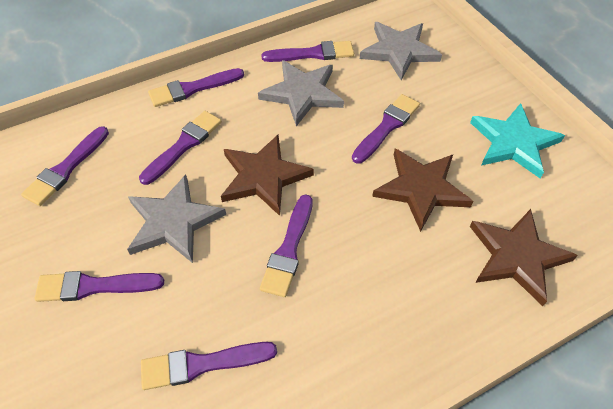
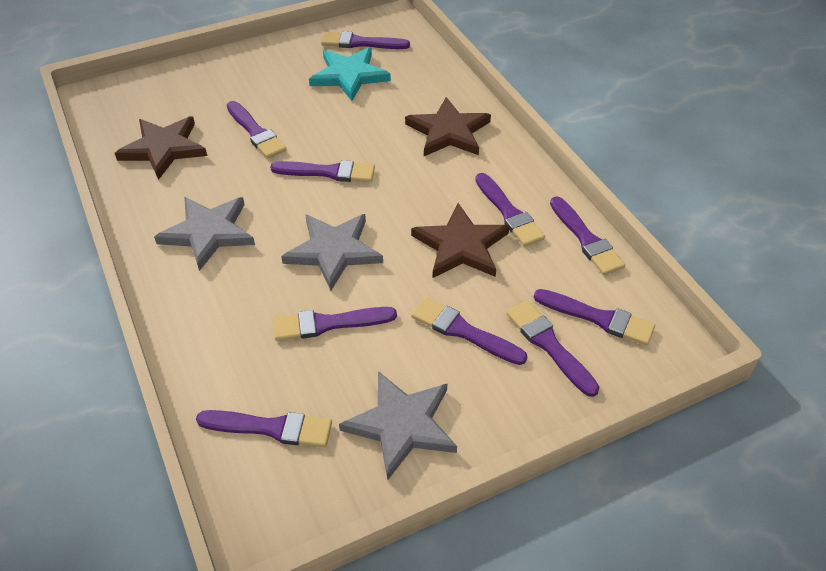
purple brush: 8 -> 10

